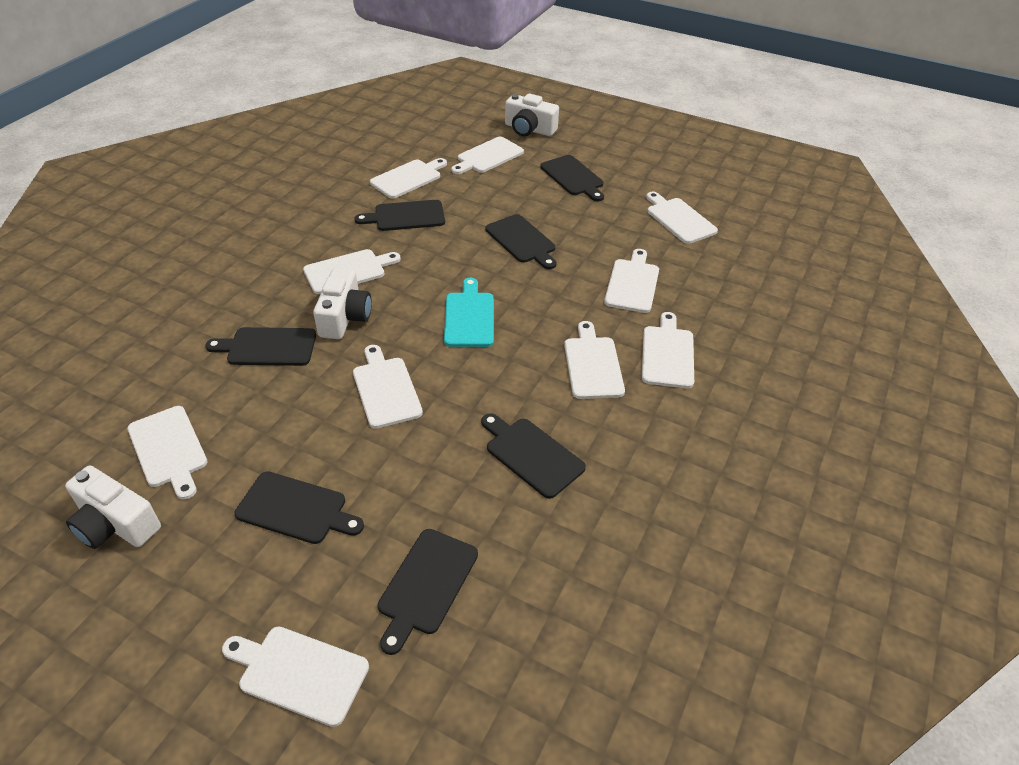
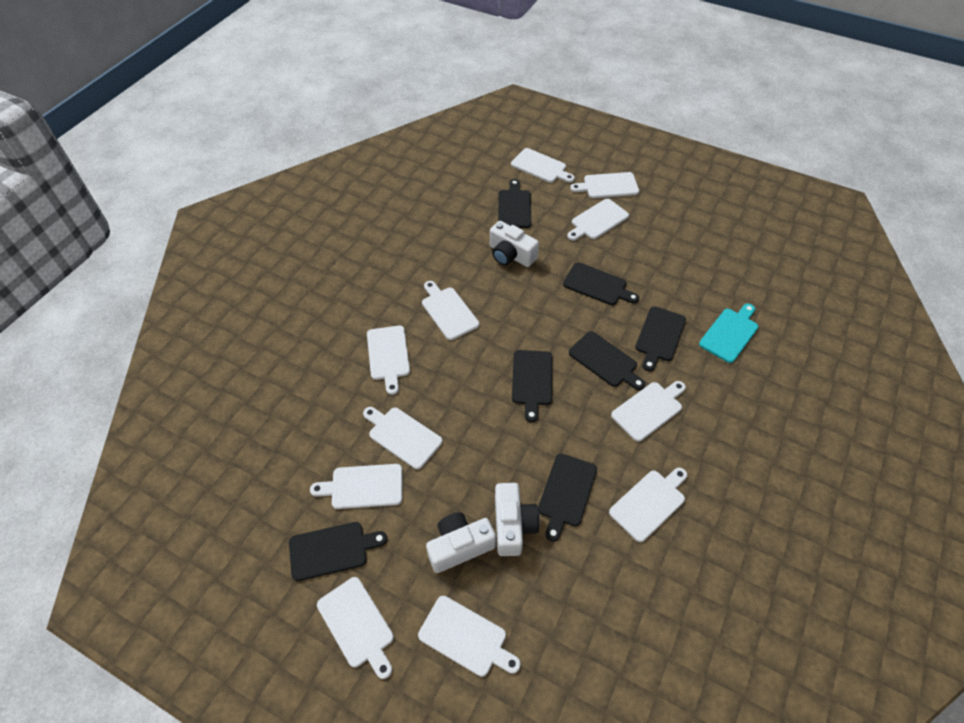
white cutting board: 10 -> 11

